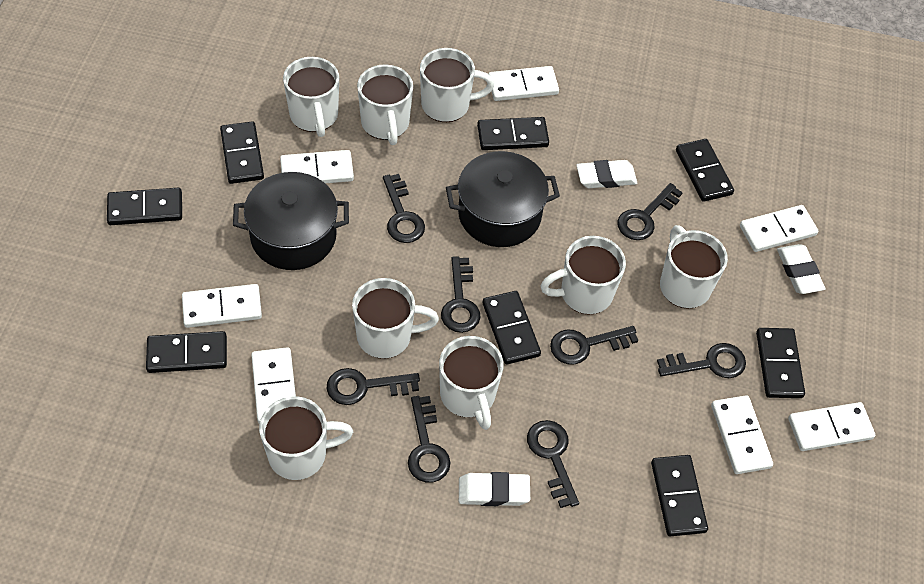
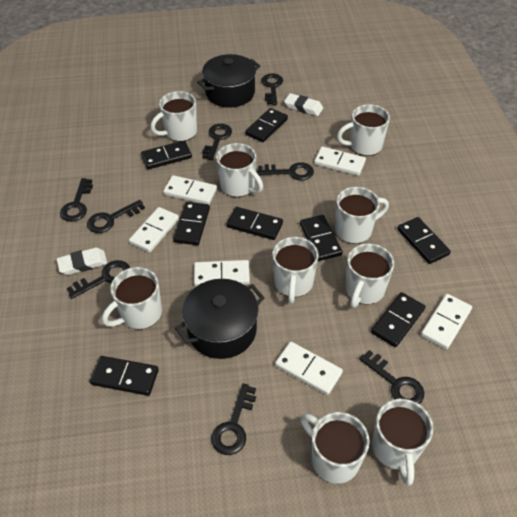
white domino: 7 -> 6
white eraser: 3 -> 2
white mug: 8 -> 9

